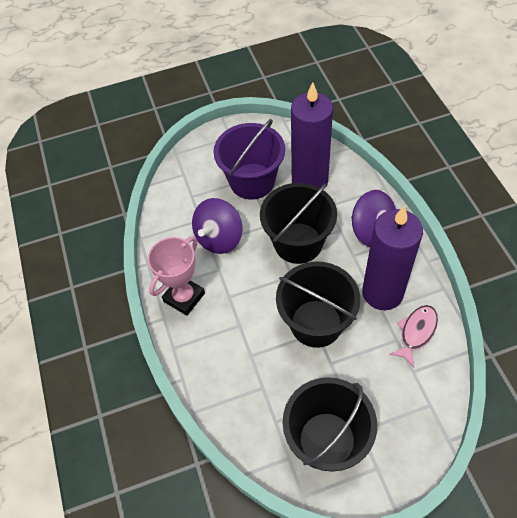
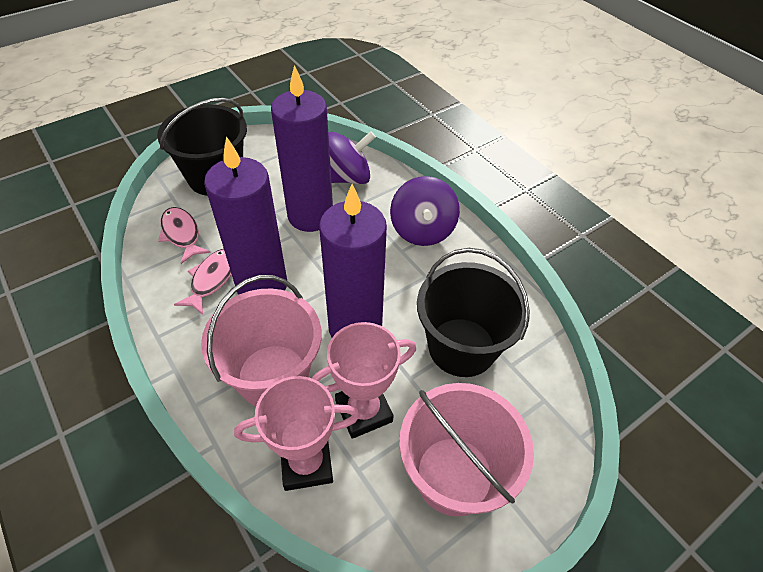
black bucket: 3 -> 2
pink bucket: 0 -> 2
pink fish: 1 -> 2
pink trophy: 1 -> 2
purple bucket: 1 -> 0
purple candle: 2 -> 3

